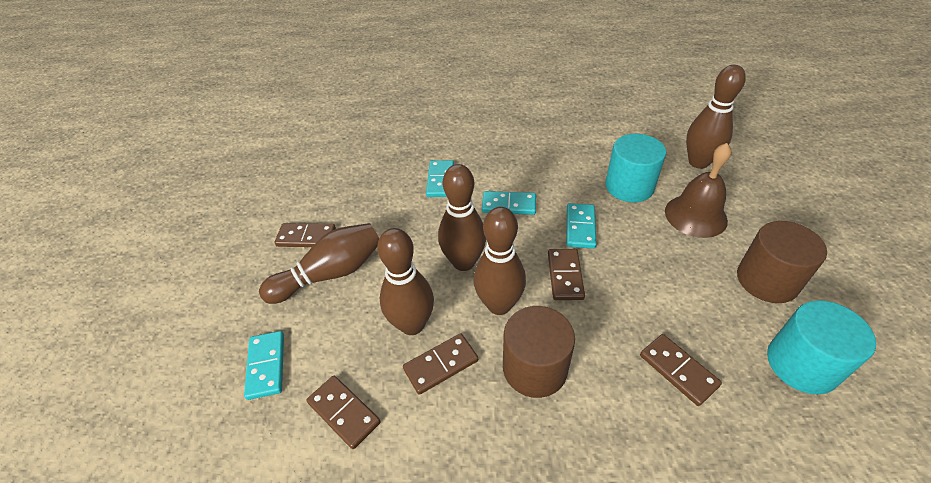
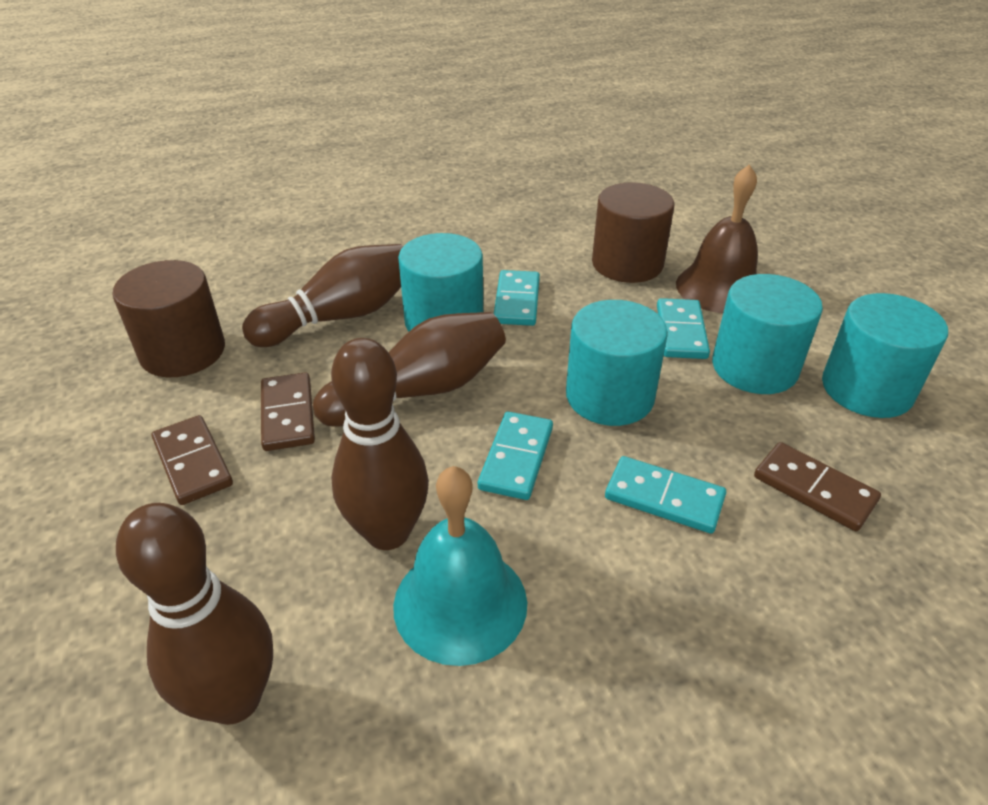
brown bowling pin: 5 -> 4
brown domino: 5 -> 3
turquoise bell: 0 -> 1
turquoise cylinder: 2 -> 4

